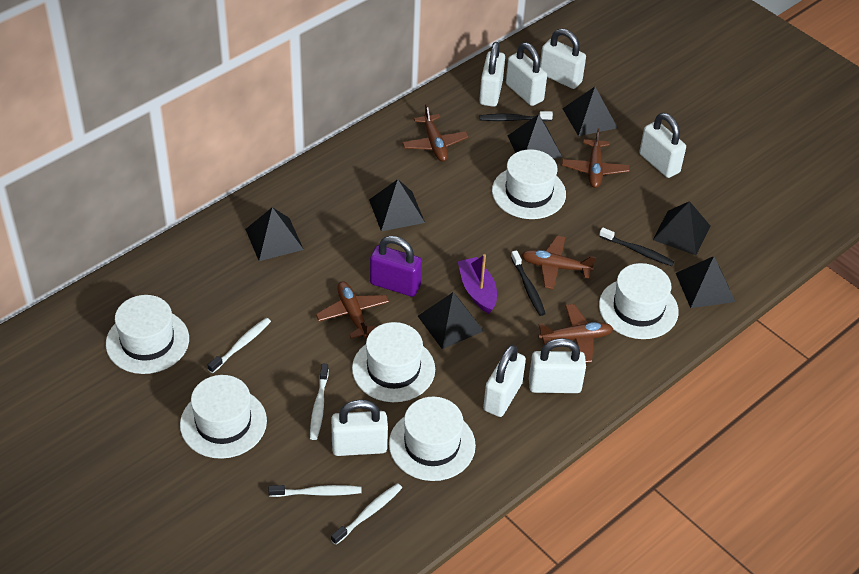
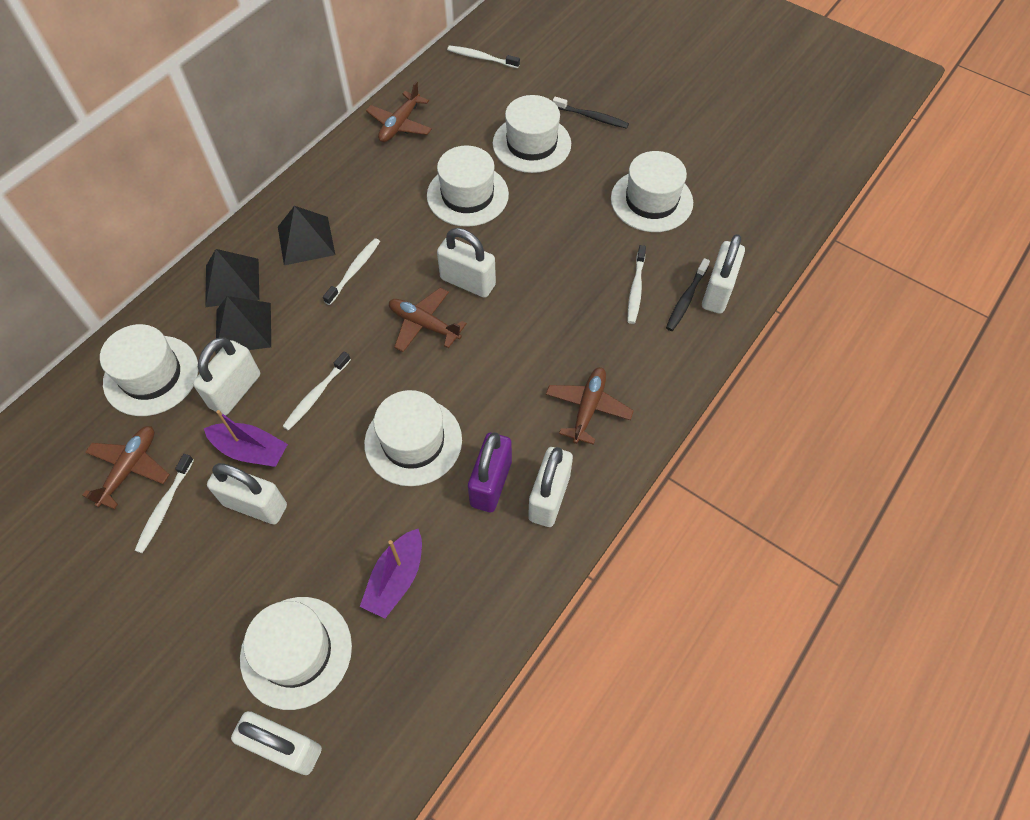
black pyramid: 7 -> 3
black toothbrush: 3 -> 2
brown plane: 5 -> 4
purple boat: 1 -> 2
white padlock: 7 -> 6
white toothbrush: 4 -> 5

